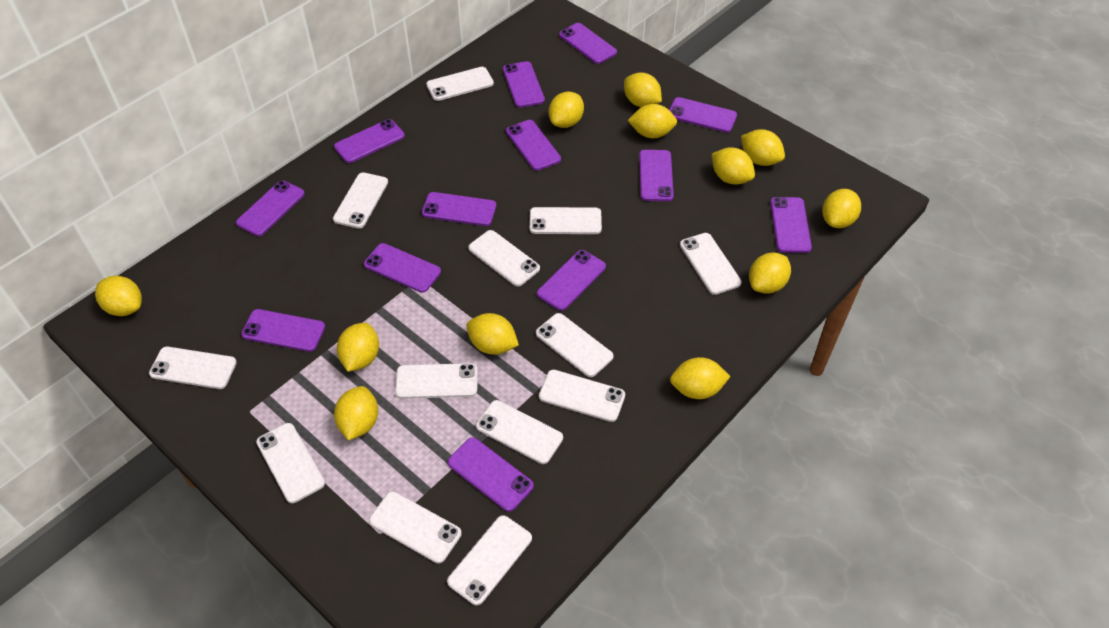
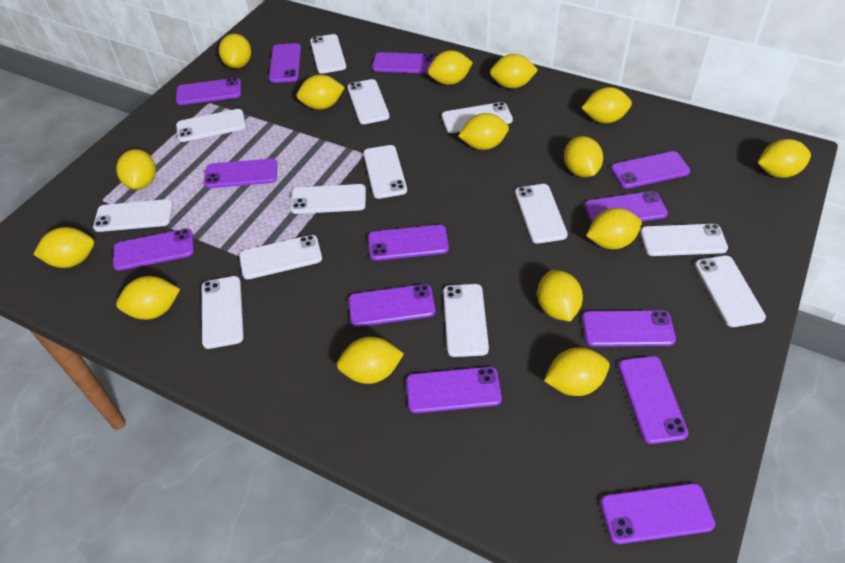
yellow lemon: 12 -> 15

